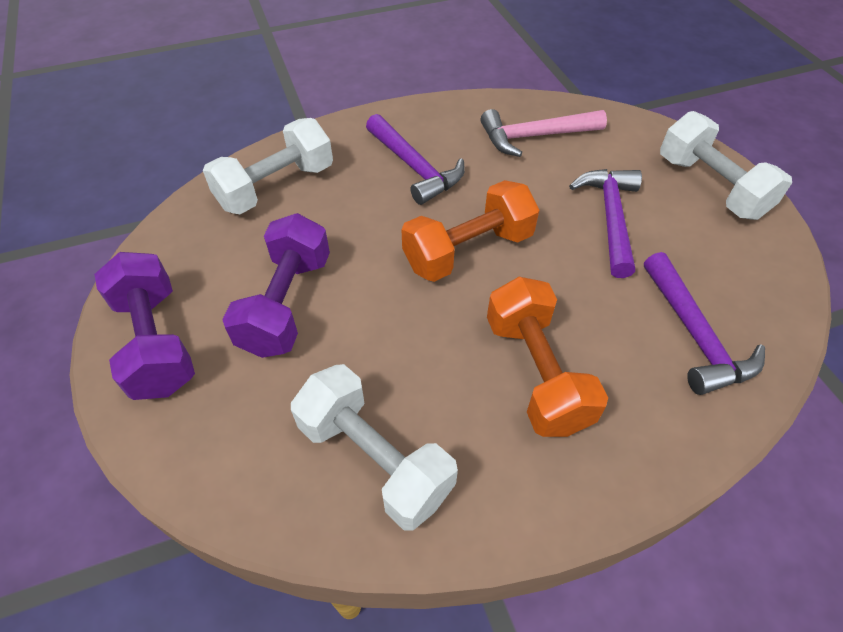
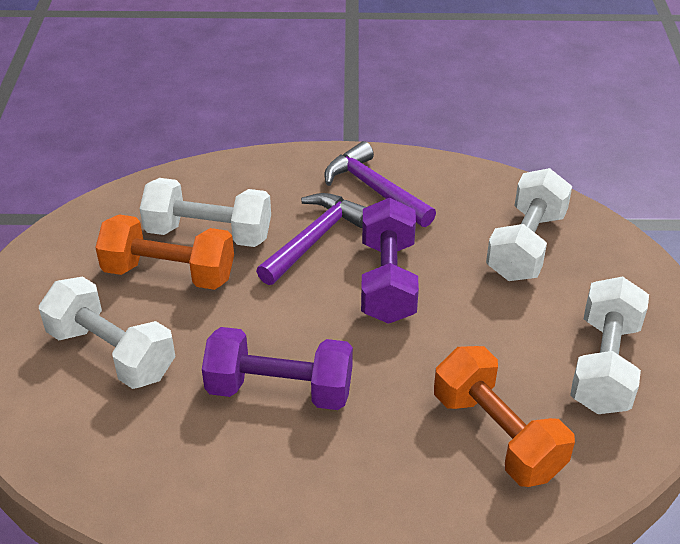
pink hammer: 1 -> 0
purple hammer: 3 -> 2
white dumbbell: 3 -> 4

